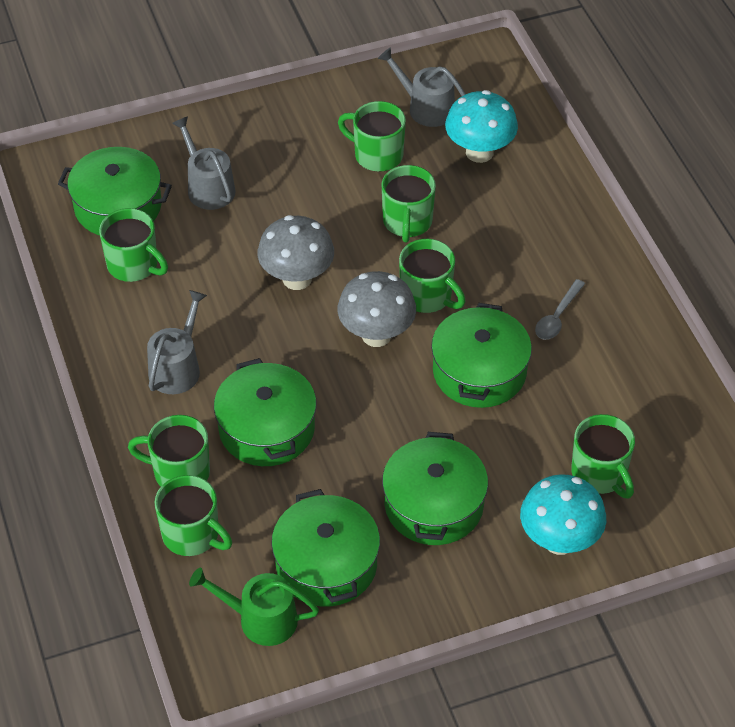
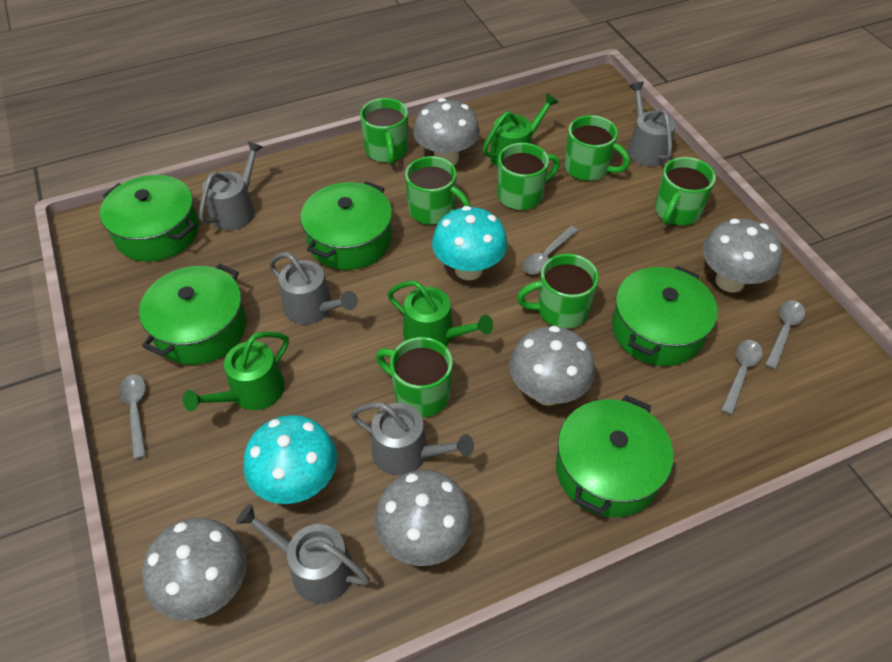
green watering can: 1 -> 3
grey mushroom: 2 -> 5
grey spoon: 1 -> 4
grey watering can: 3 -> 5

